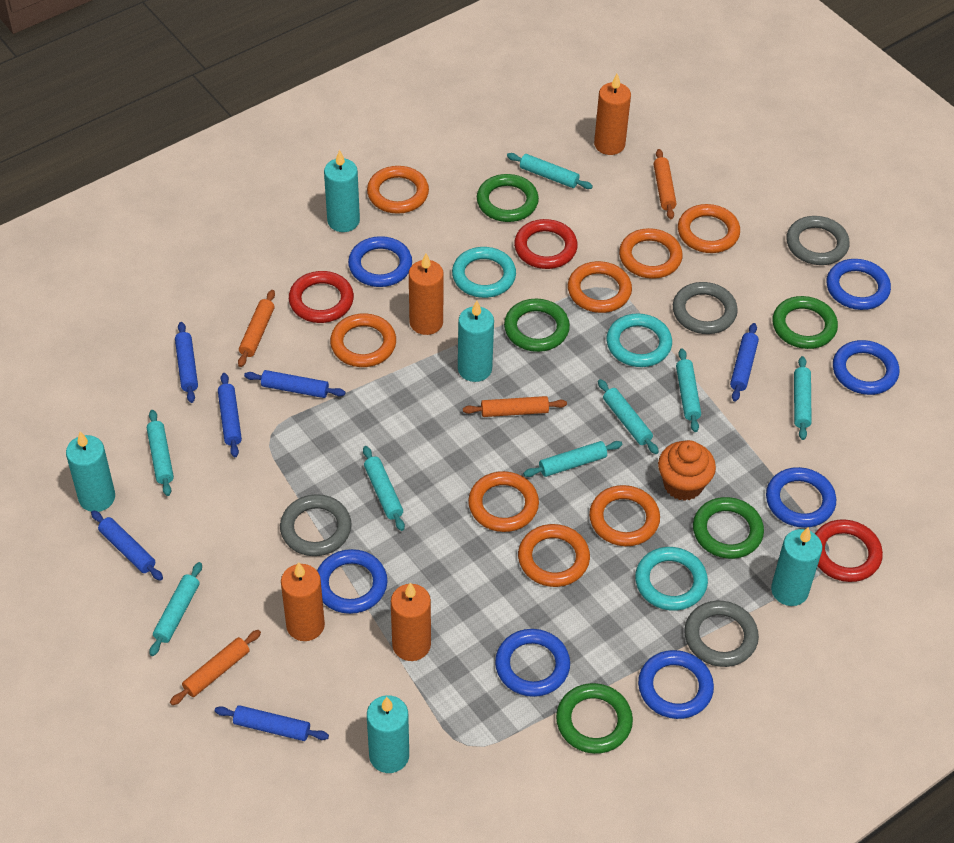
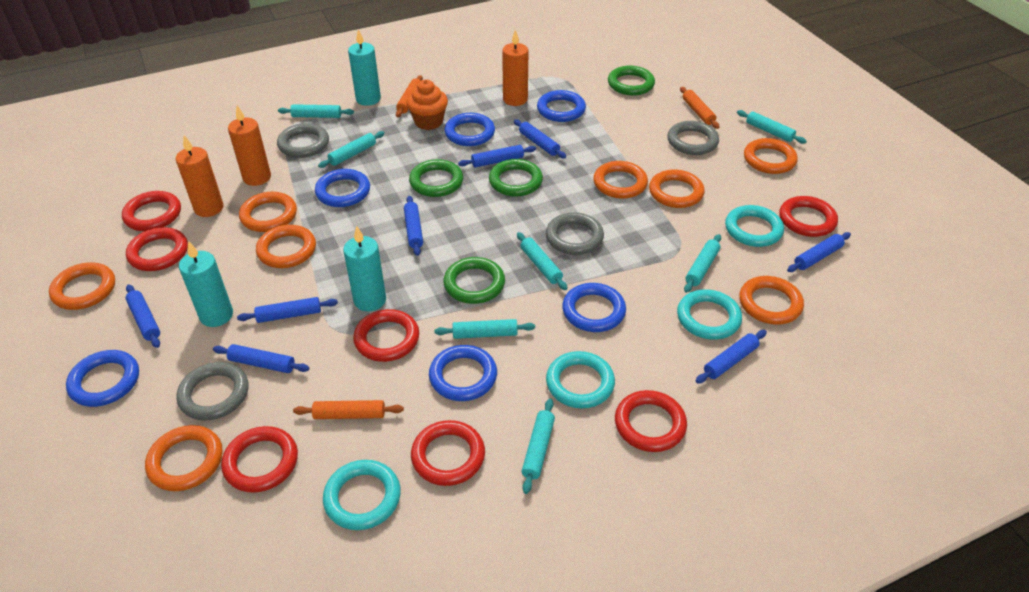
blue ring: 7 -> 6
blue rolling pin: 6 -> 8
green ring: 5 -> 4
orange candle: 4 -> 3
orange rolling pin: 4 -> 3
red ring: 3 -> 7
turquoise candle: 5 -> 3
turquoise ring: 3 -> 4
turquoise rolling pin: 8 -> 7

